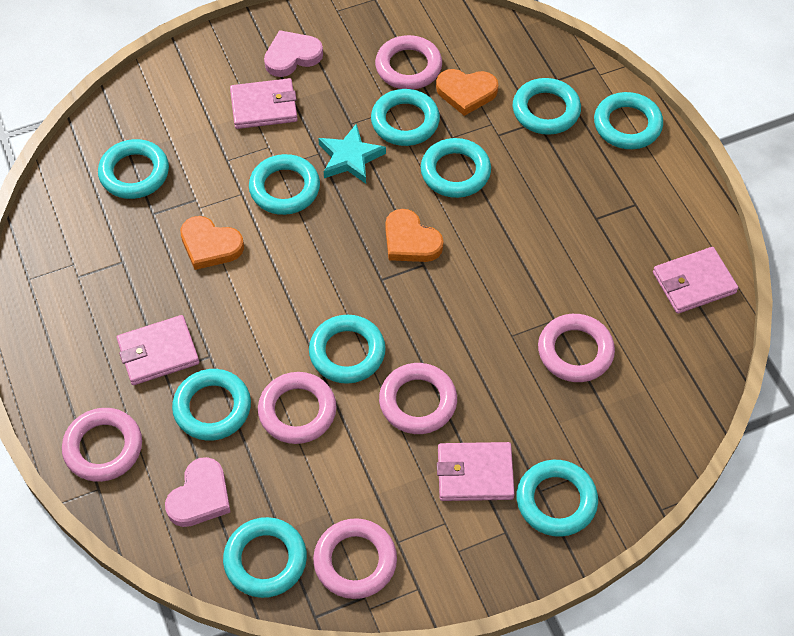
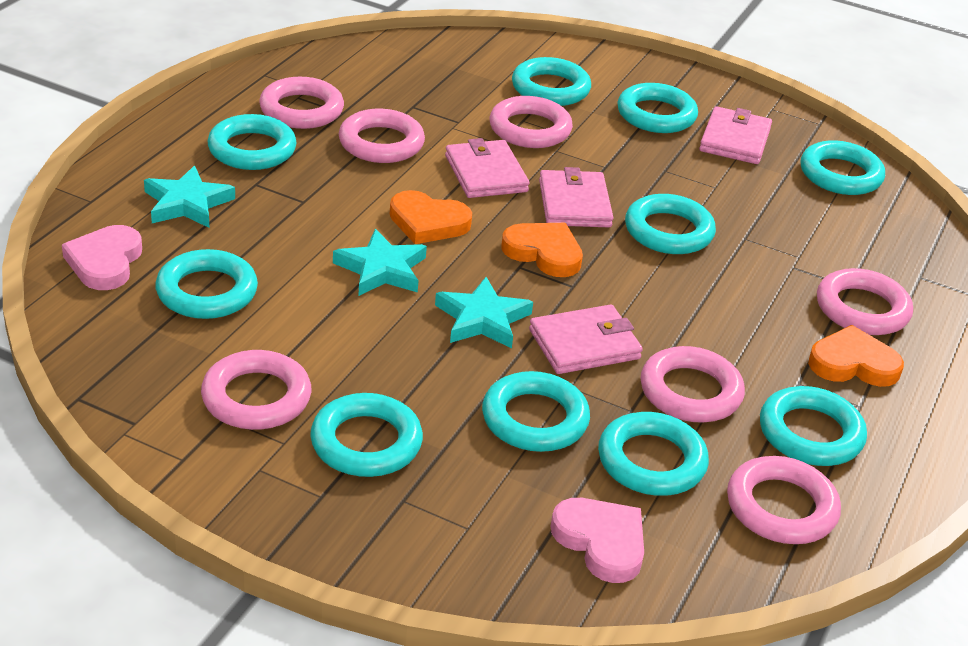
pink ring: 6 -> 7
turquoise star: 1 -> 3

